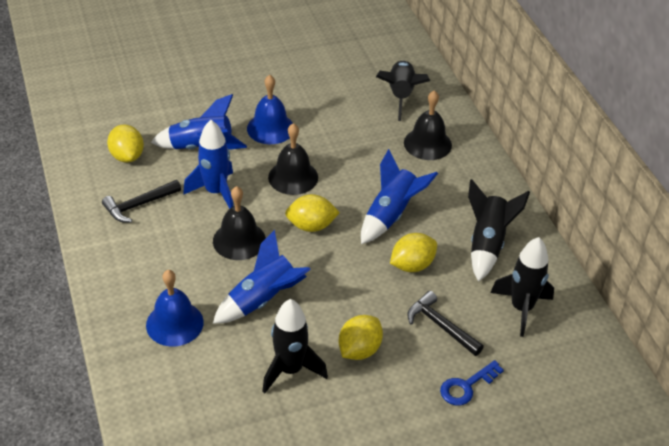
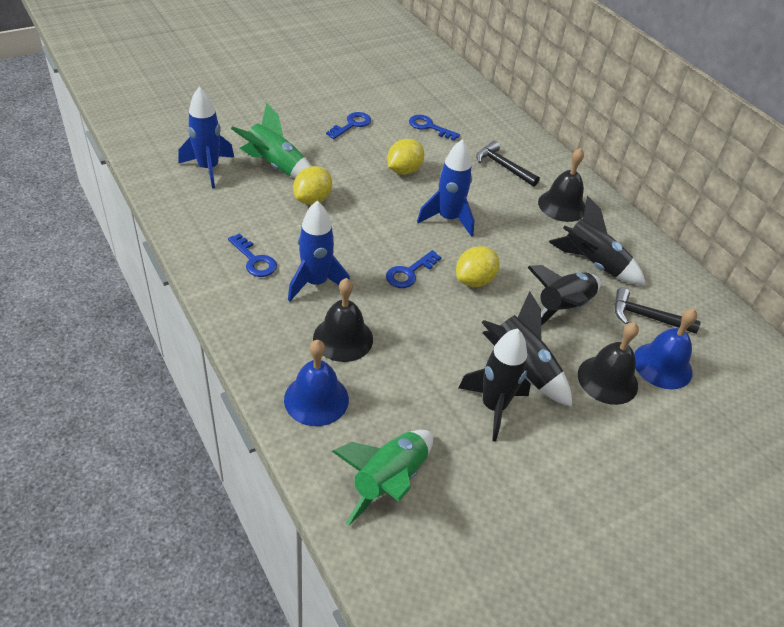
blue key: 1 -> 4
blue rocket: 4 -> 3
green rocket: 0 -> 2
yellow lemon: 4 -> 3

